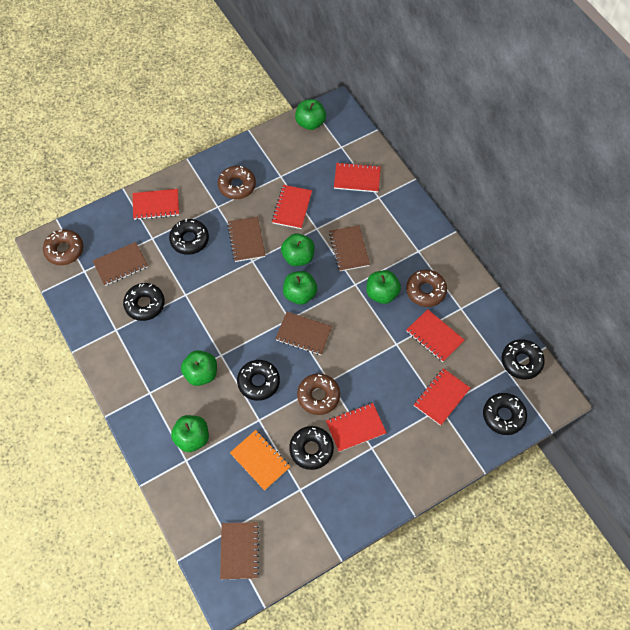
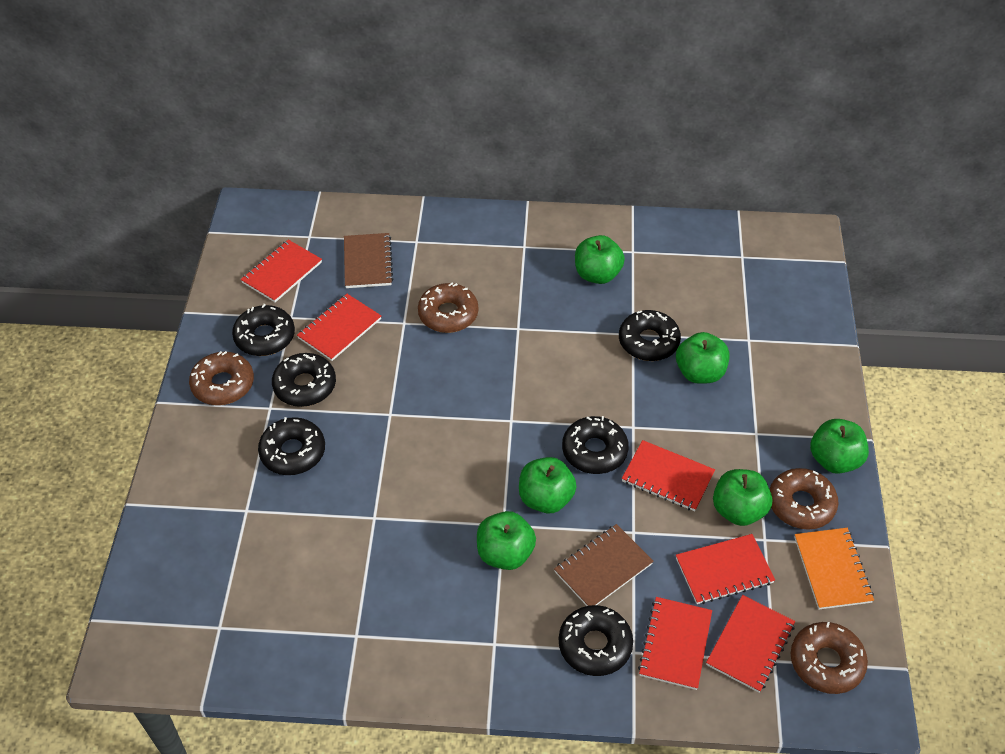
brown notebook: 5 -> 2

